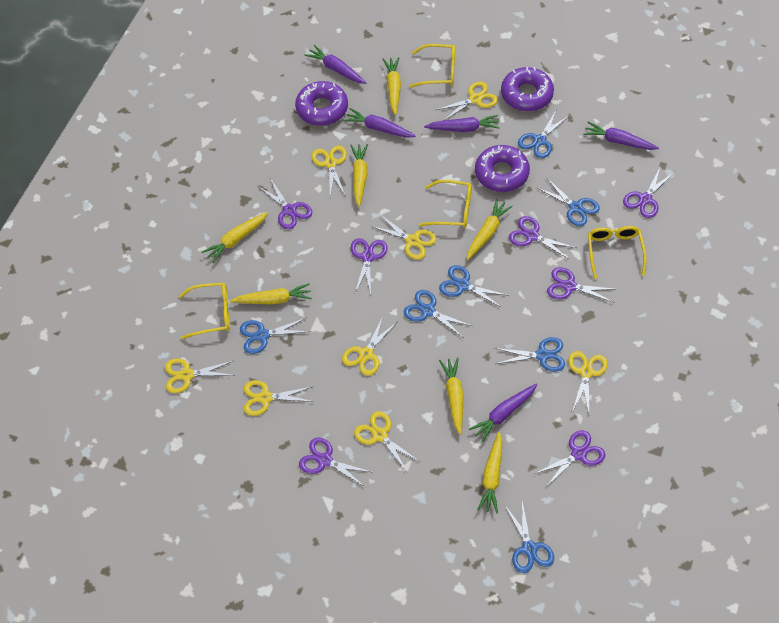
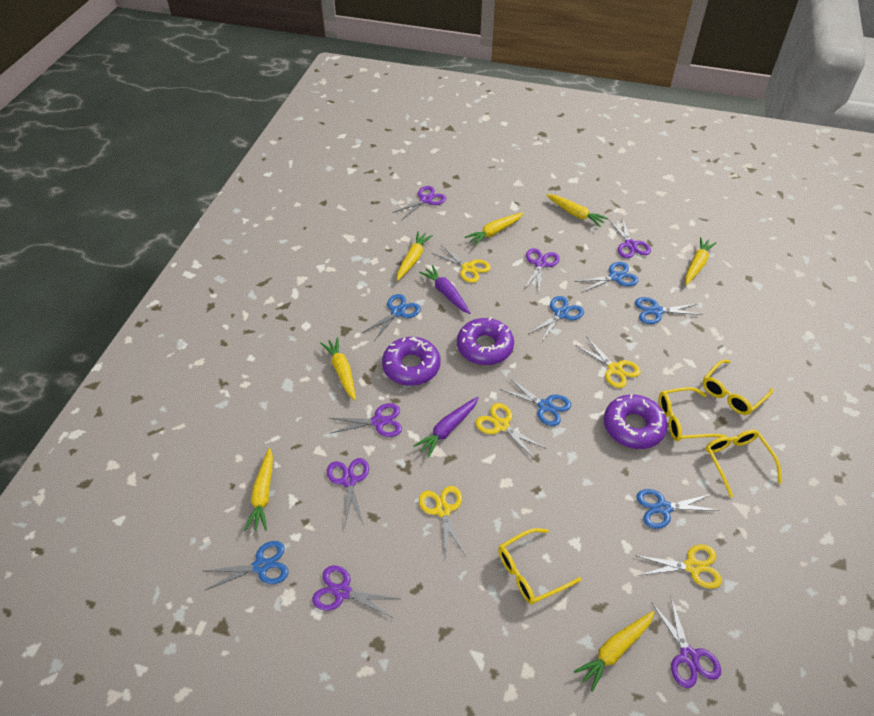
purple carrot: 5 -> 2
yellow scissors: 8 -> 5

